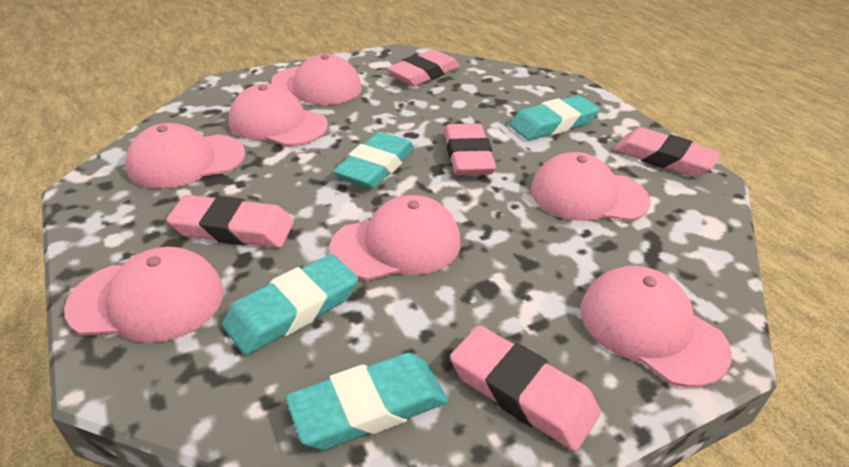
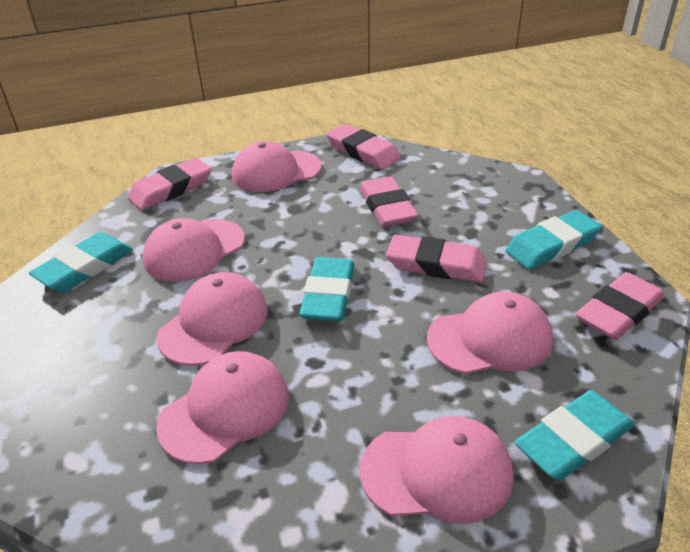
pink cap: 7 -> 6

